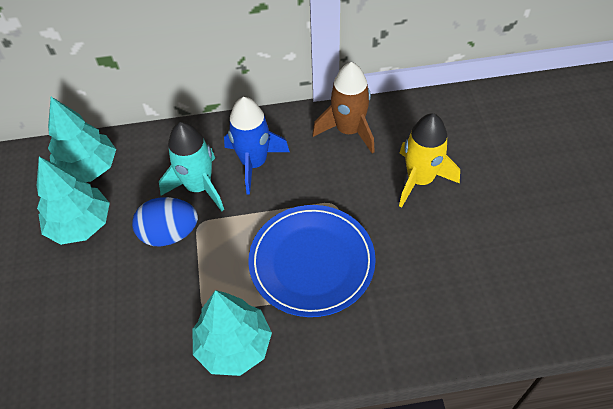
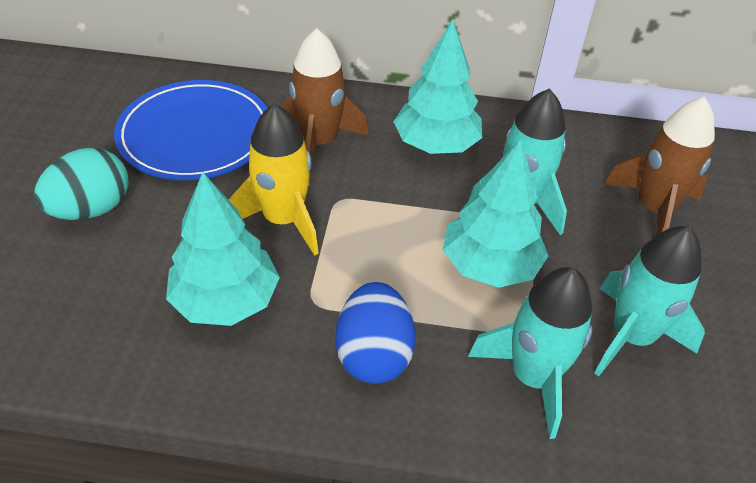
blue rocket: 1 -> 0
brown rocket: 1 -> 2
turquoise egg: 0 -> 1
turquoise rocket: 1 -> 3

